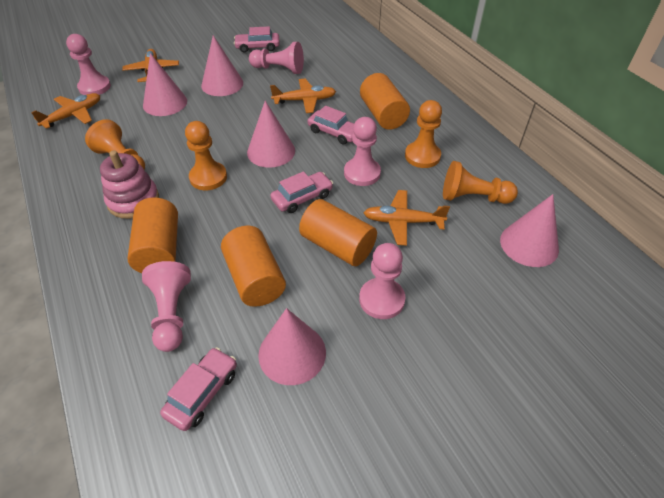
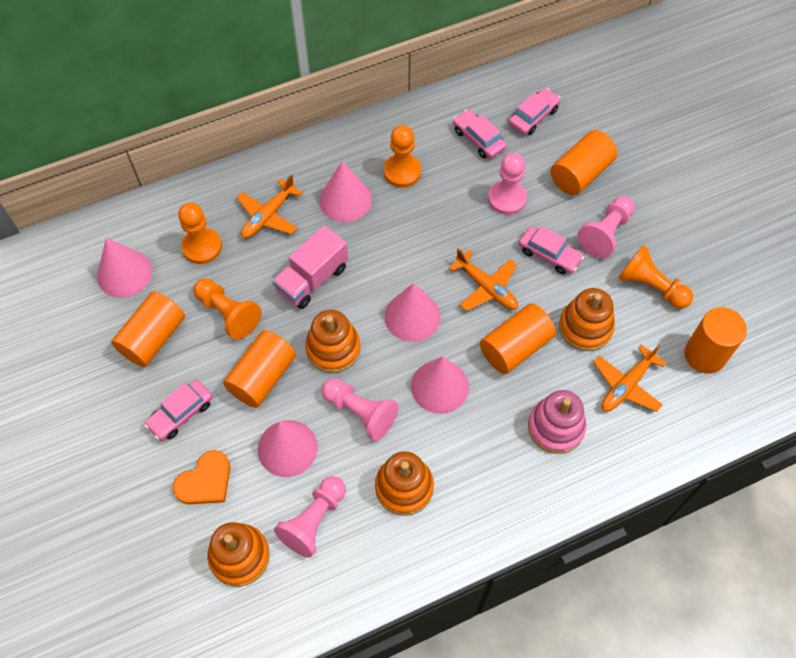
orange cylinder: 4 -> 5
orange heart: 0 -> 1
orange plane: 4 -> 3
orange stacking toy: 0 -> 4
pink pawn: 5 -> 4
pink truck: 0 -> 1

